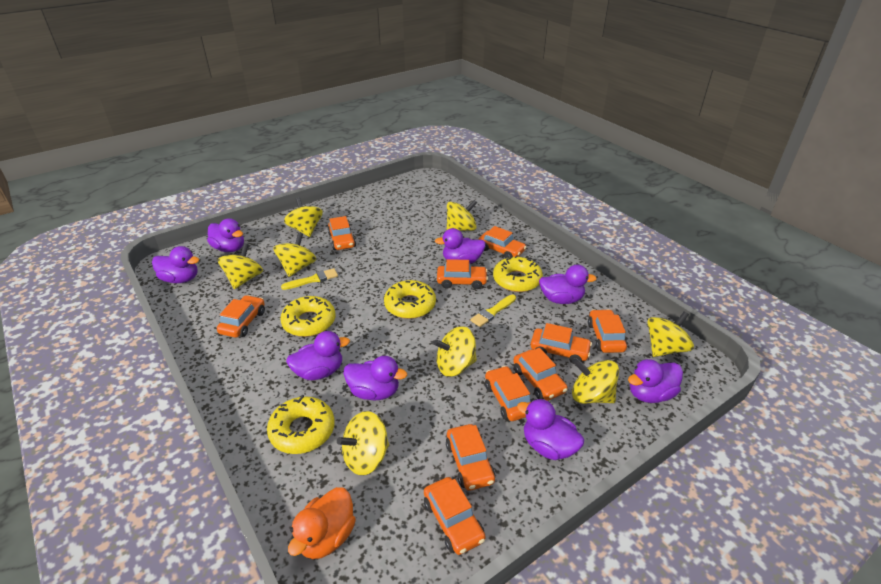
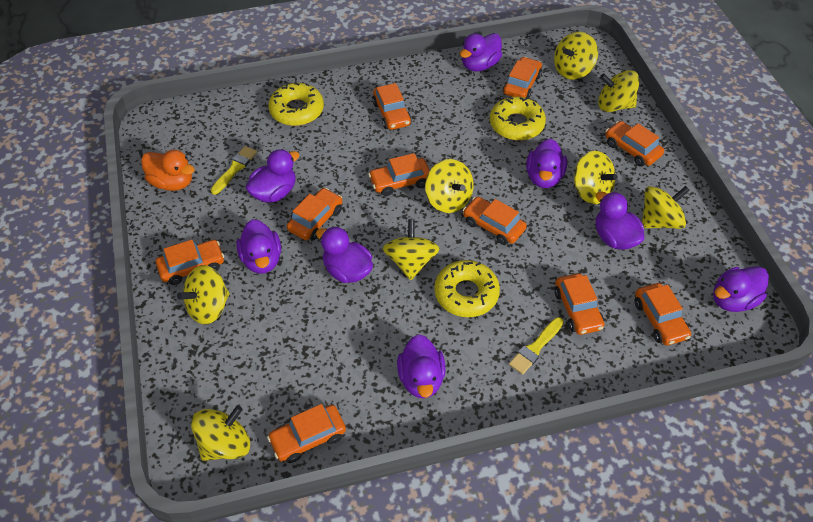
yellow donut: 4 -> 3

